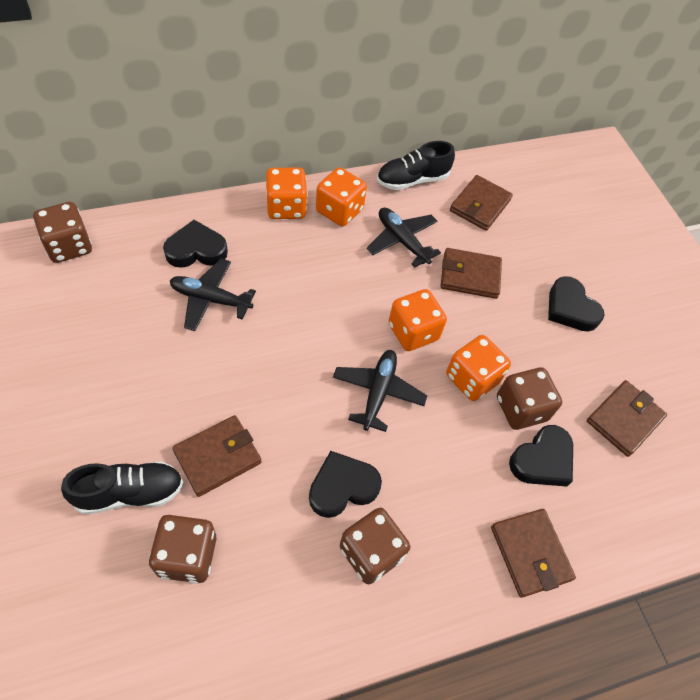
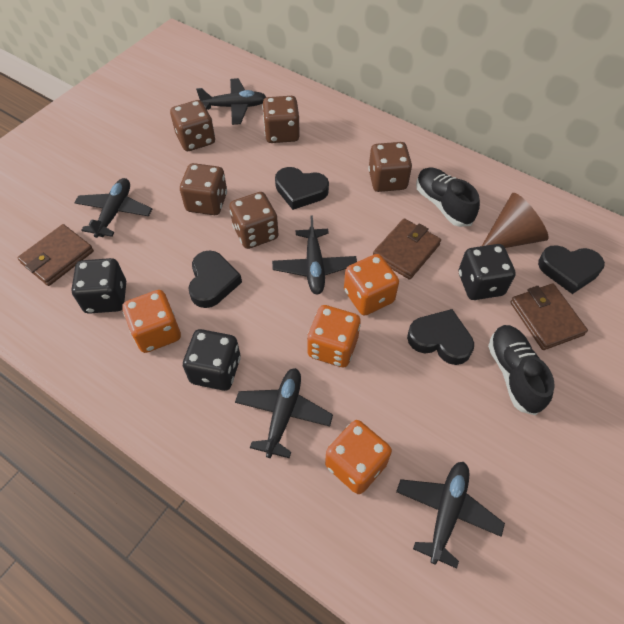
black dice: 0 -> 3
black plane: 3 -> 5
brown cone: 0 -> 1
brown dice: 4 -> 5
brown wallet: 5 -> 3

